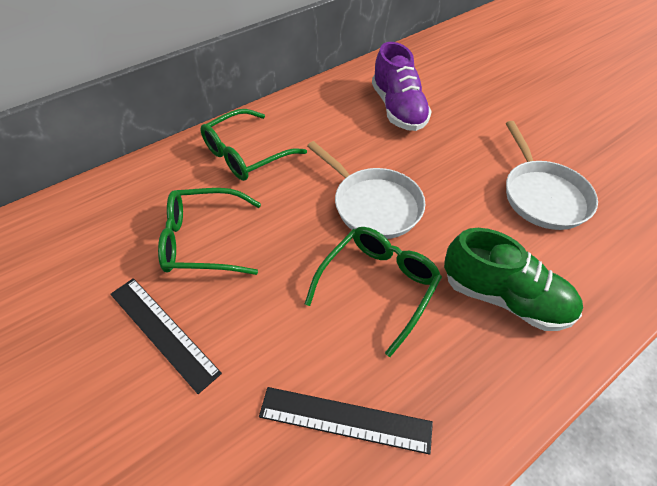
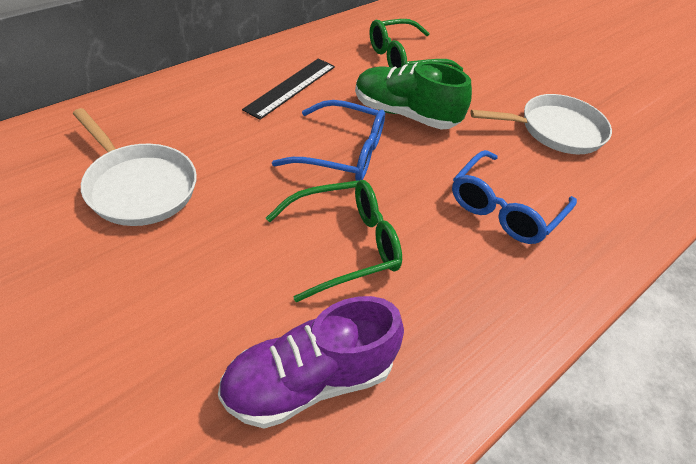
black ruler: 2 -> 1
blue glasses: 0 -> 2
green glasses: 3 -> 2

